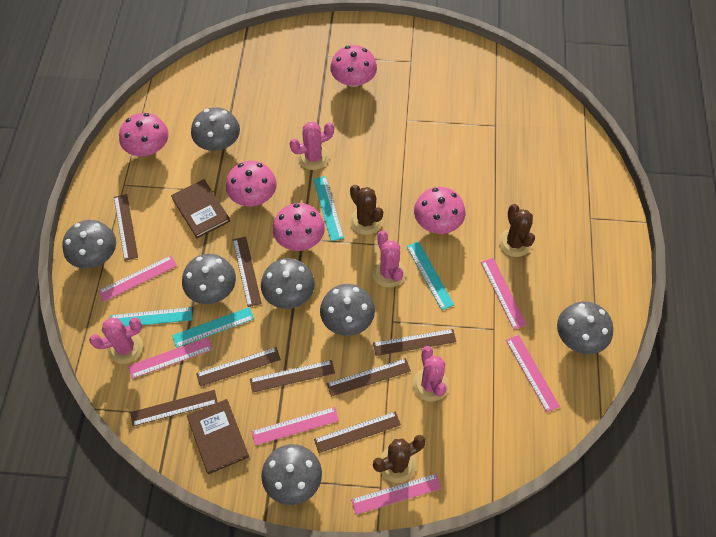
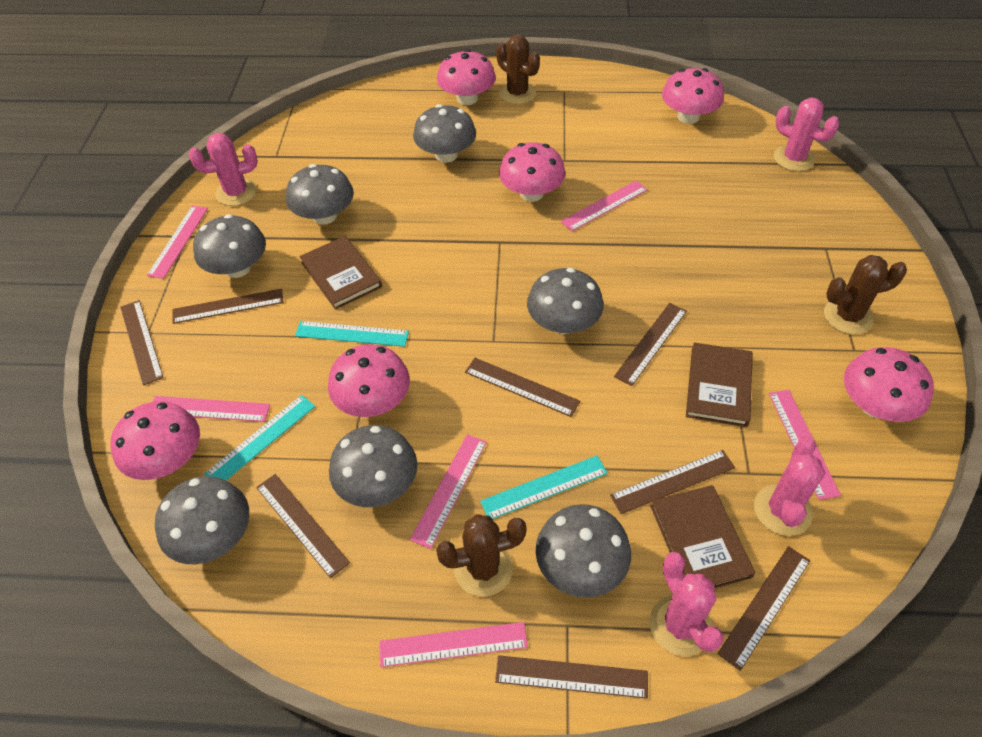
brown book: 2 -> 3
pink mushroom: 5 -> 6
turquoise ruler: 4 -> 3

